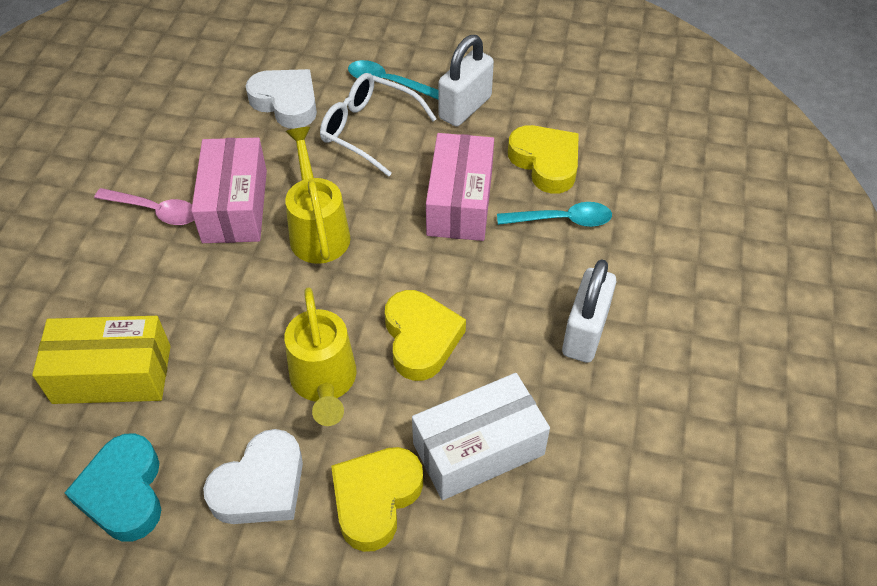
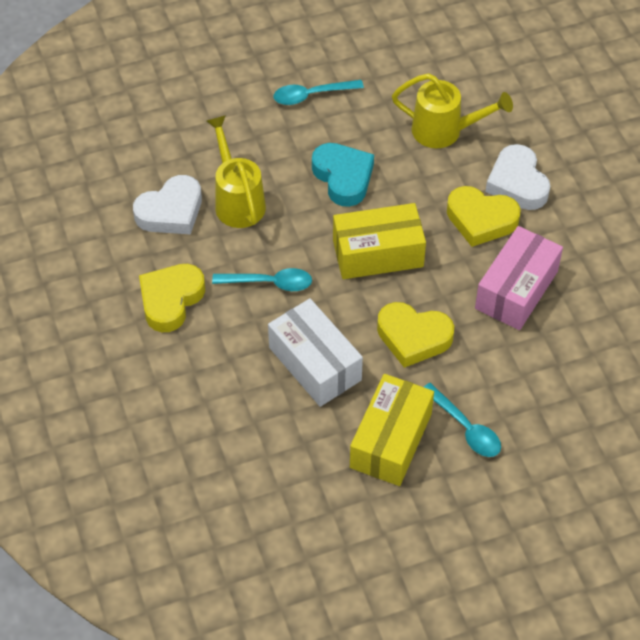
pink box: 2 -> 1
pink spoon: 1 -> 0
turquoise spoon: 2 -> 3
white glasses: 1 -> 0
white padlock: 2 -> 0
yellow box: 1 -> 2

